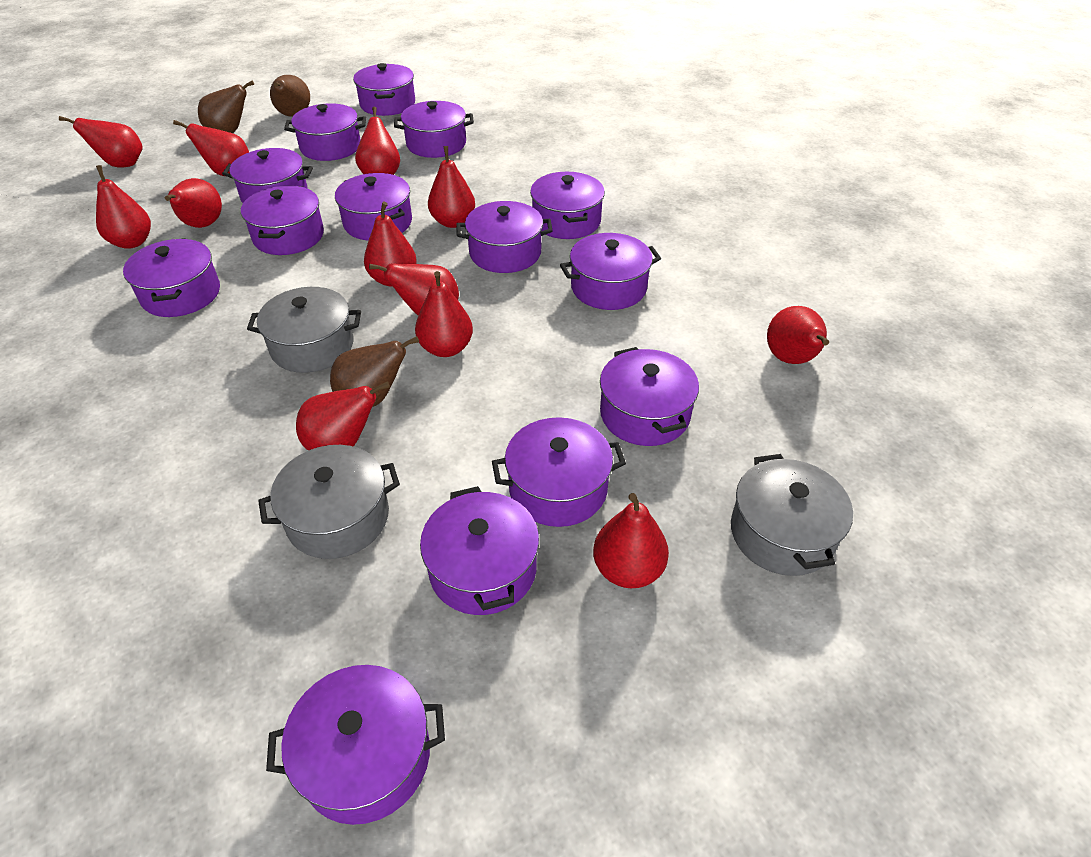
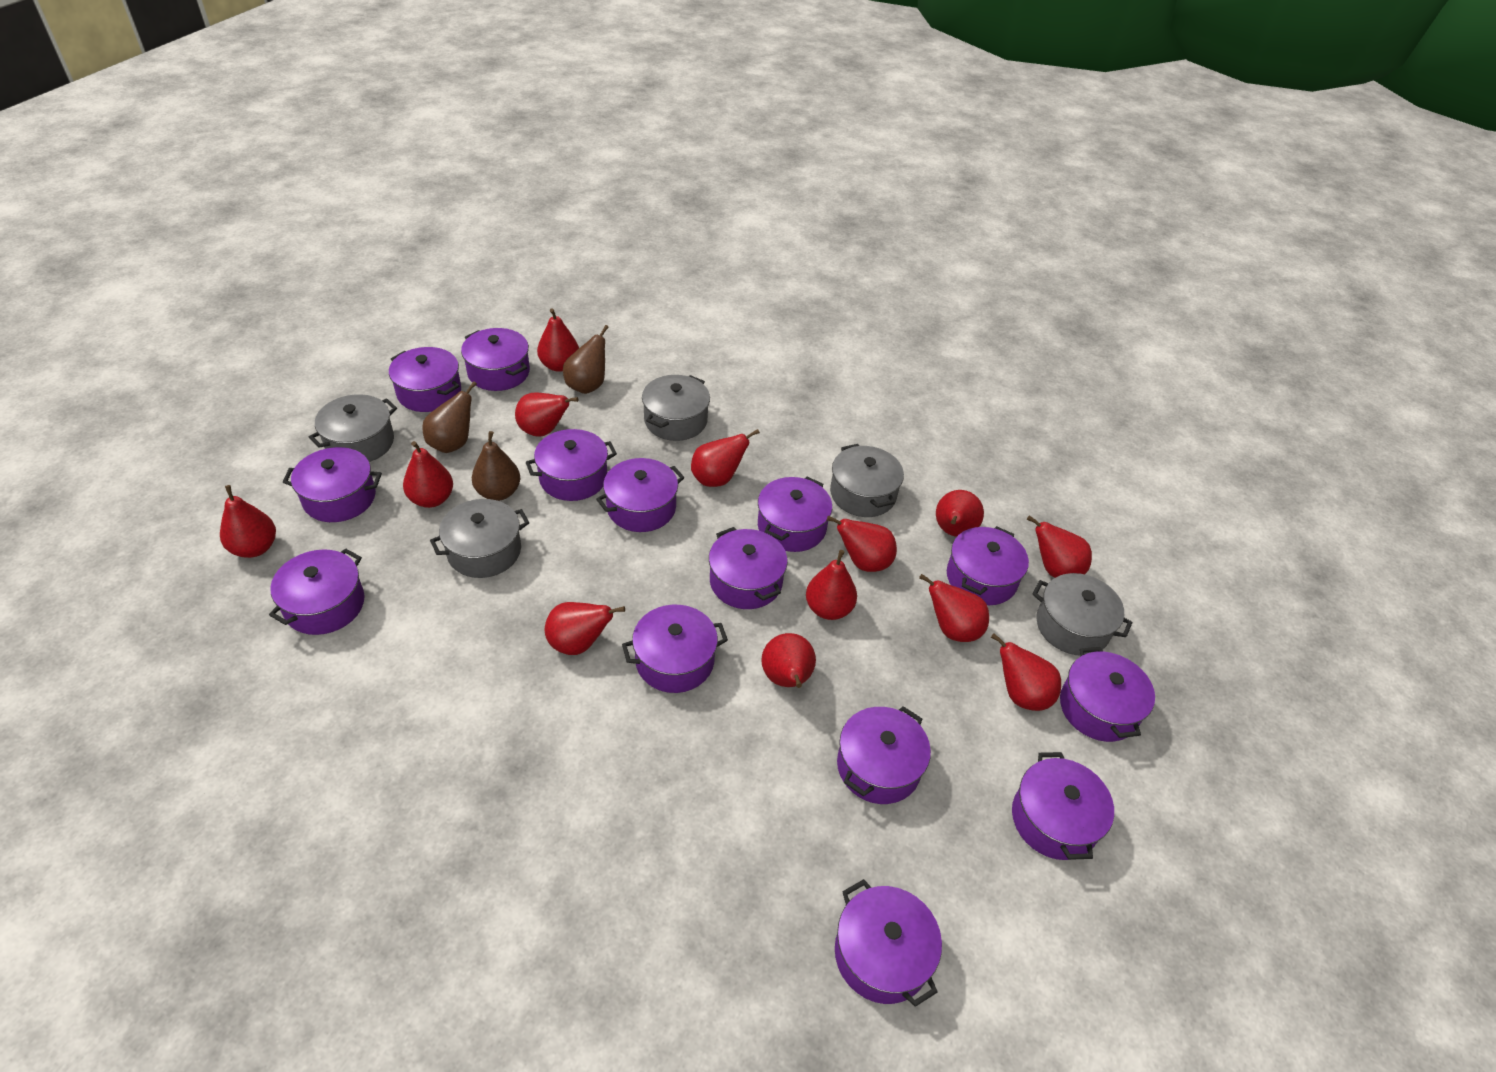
grey pot: 3 -> 5
red pear: 12 -> 13

